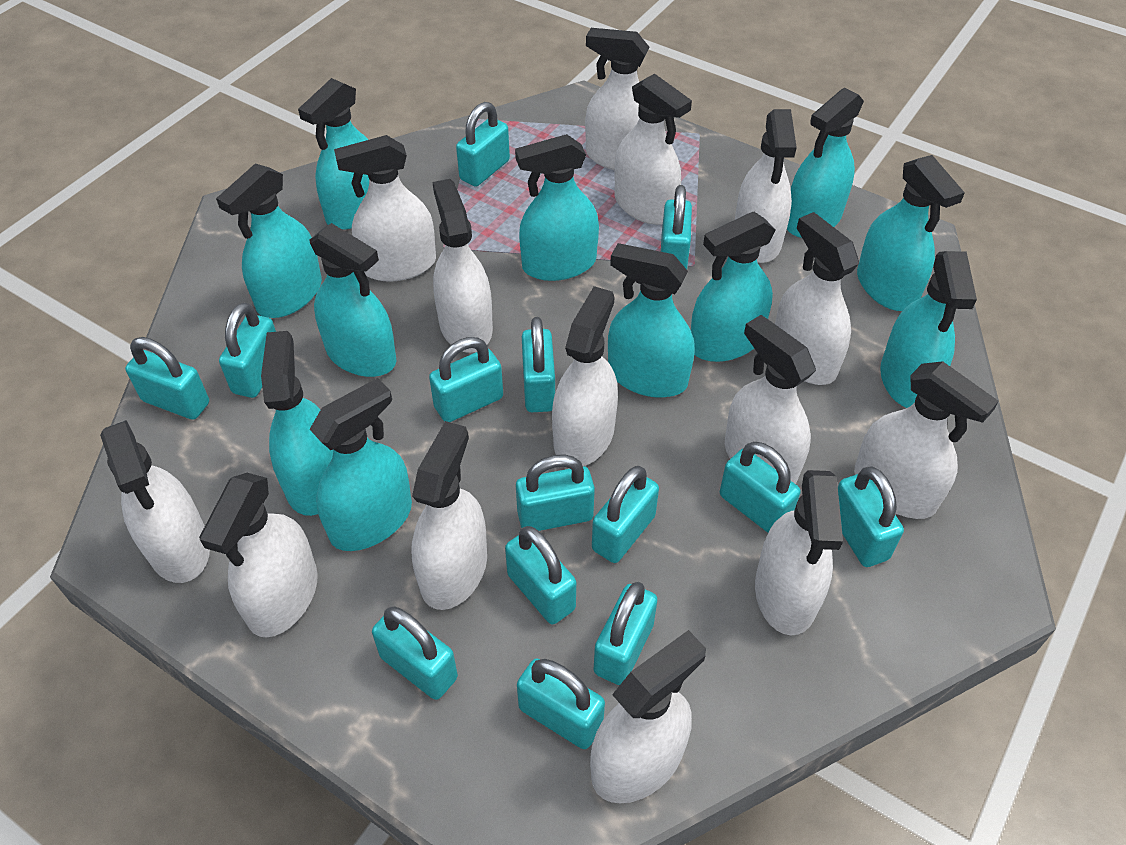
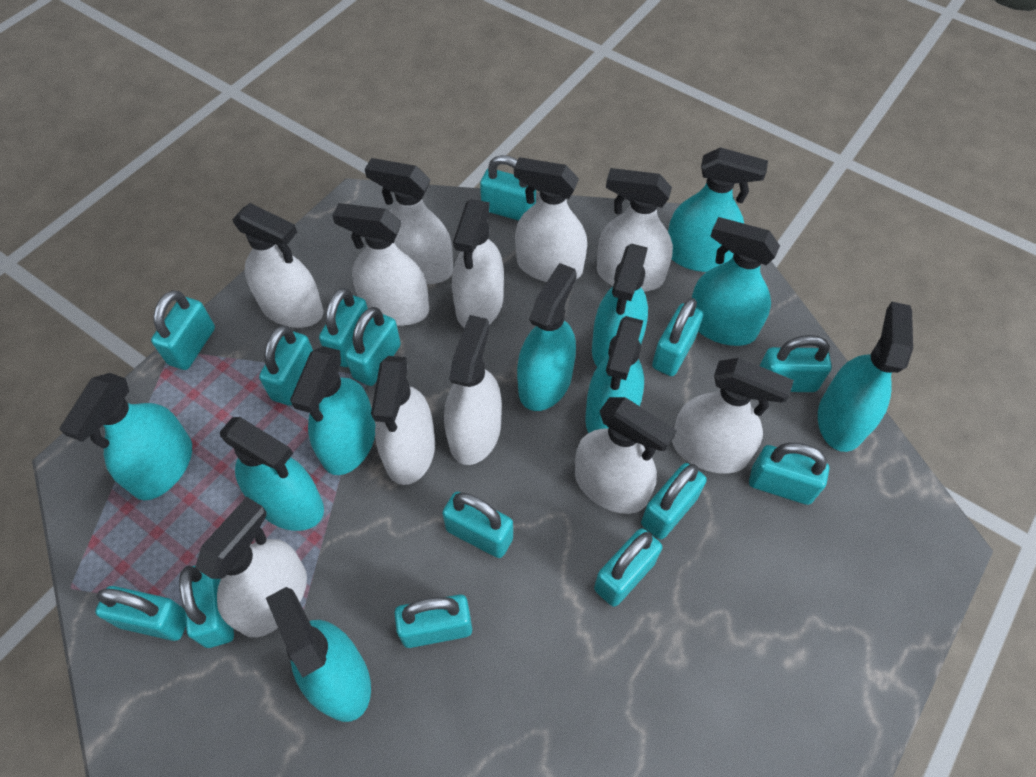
turquoise spray bottle: 11 -> 10
white spray bottle: 14 -> 11

